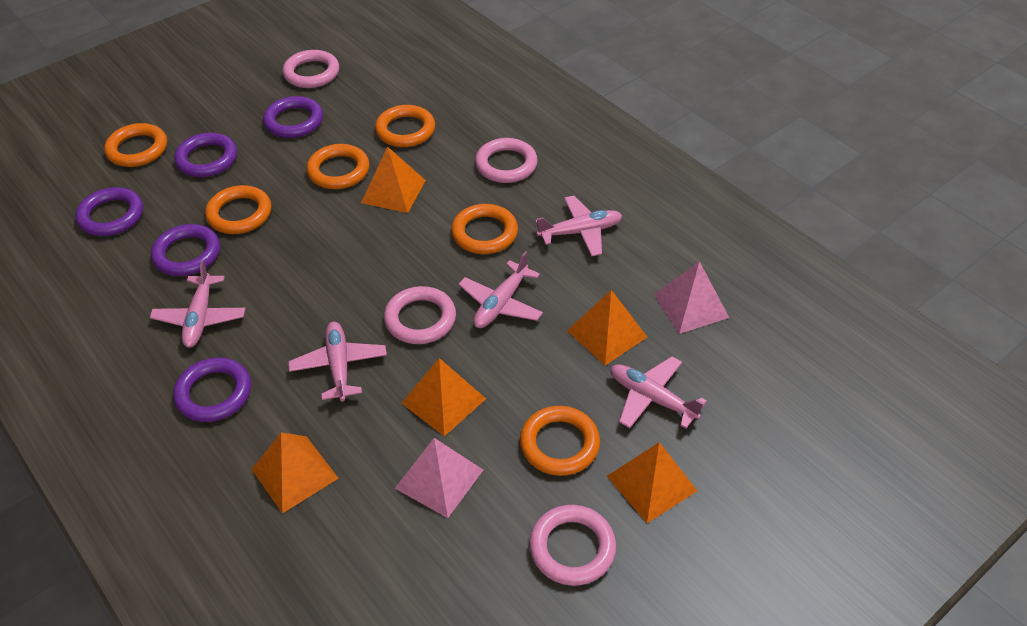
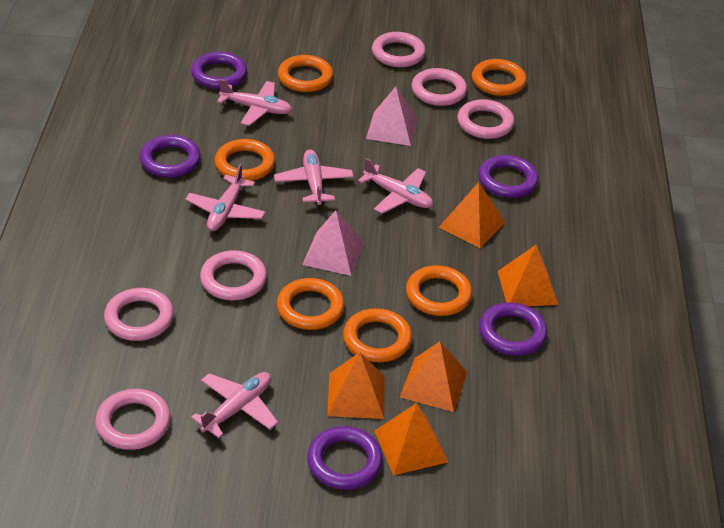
pink ring: 4 -> 6

